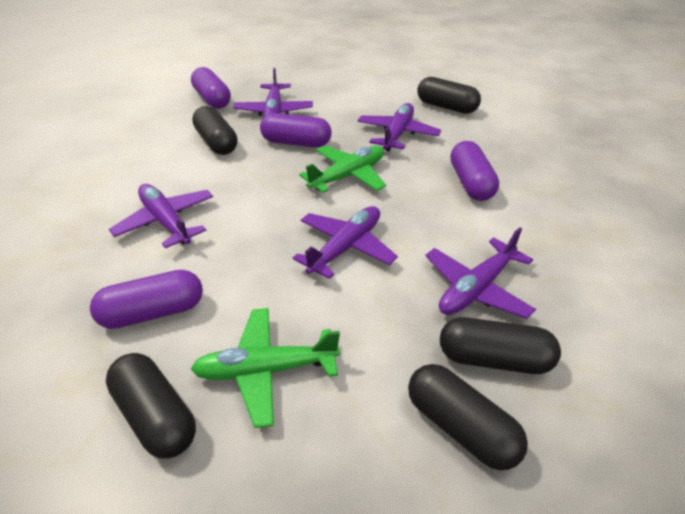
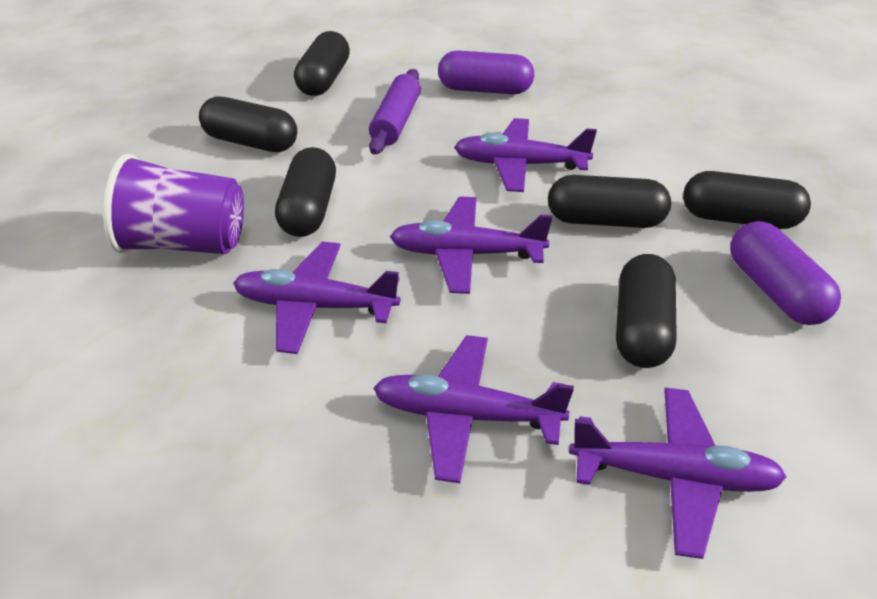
black capsule: 5 -> 6
green plane: 2 -> 0
purple capsule: 4 -> 2
purple cup: 0 -> 1
purple rolling pin: 0 -> 1

